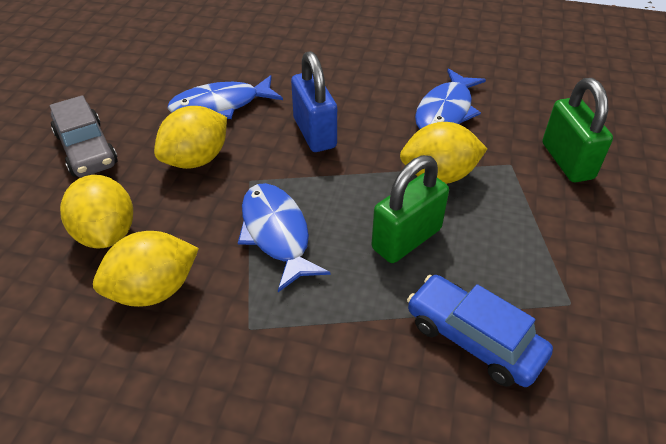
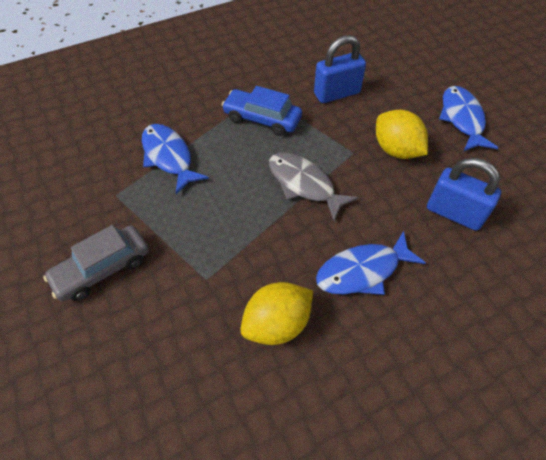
blue padlock: 1 -> 2
green padlock: 2 -> 0
grey fish: 0 -> 1
yellow lemon: 4 -> 2

